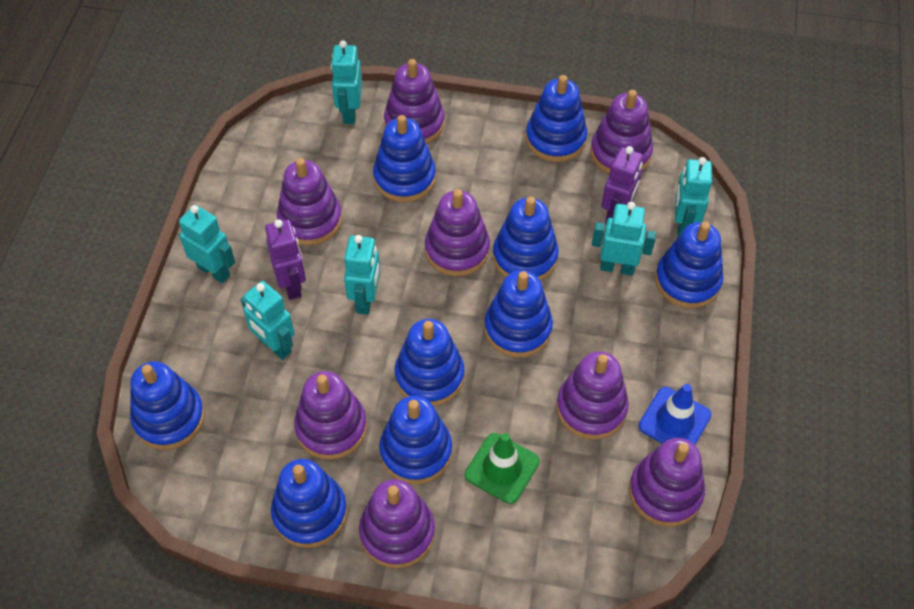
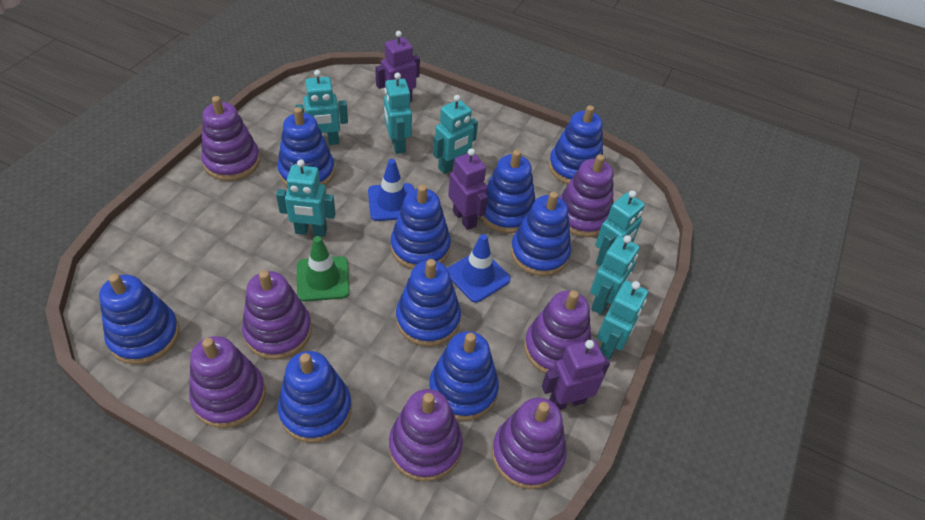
blue traffic cone: 1 -> 2
purple robot: 2 -> 3
purple stacking toy: 8 -> 7
turquoise robot: 6 -> 7

